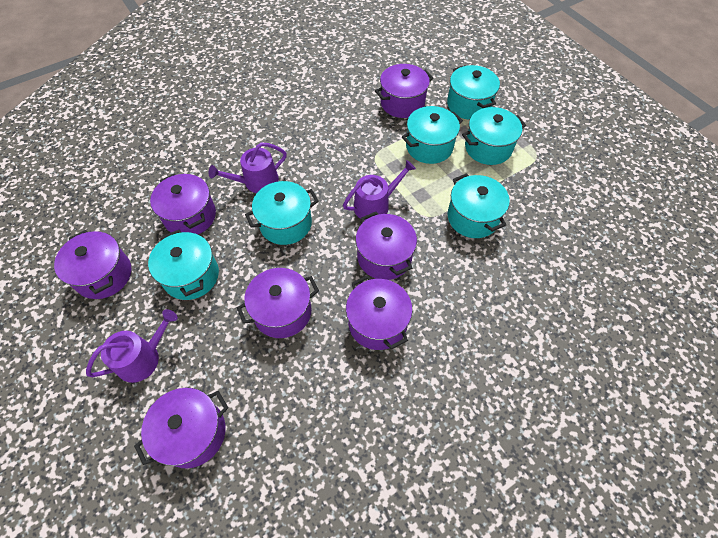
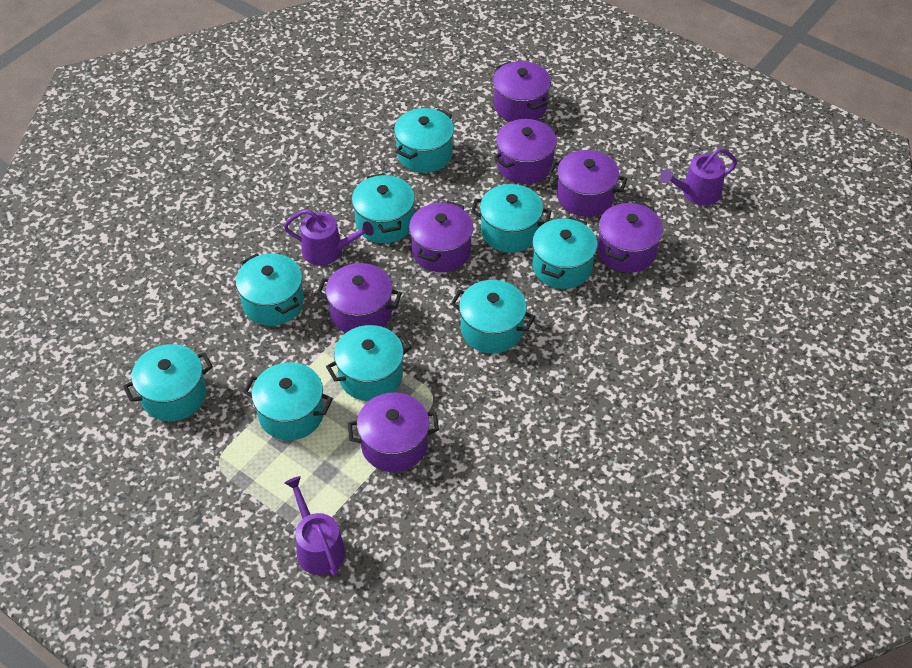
turquoise pot: 6 -> 9

